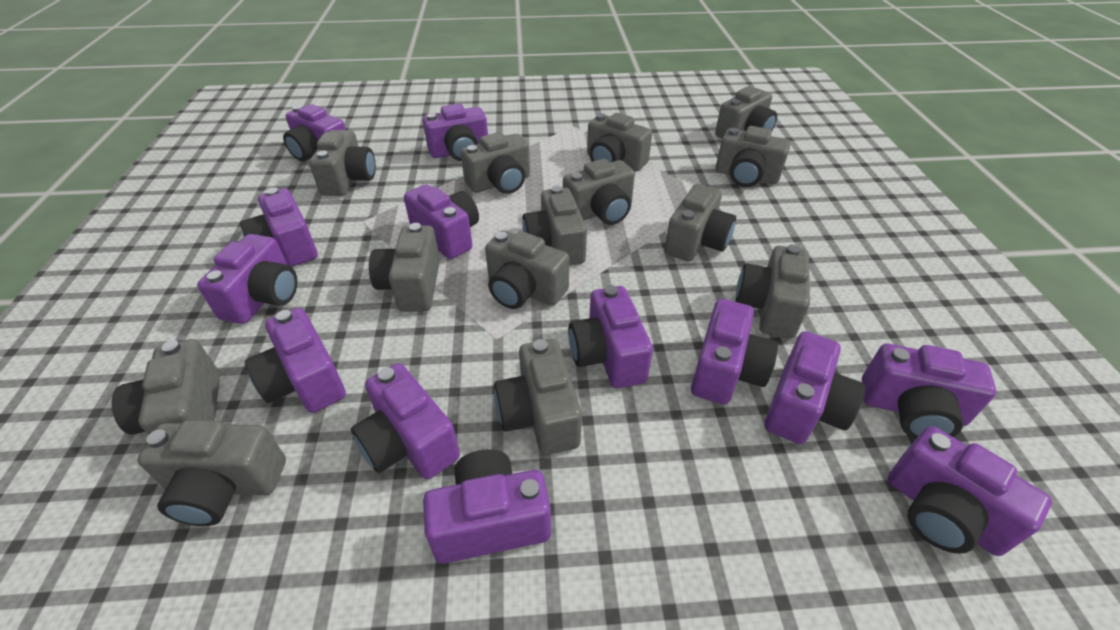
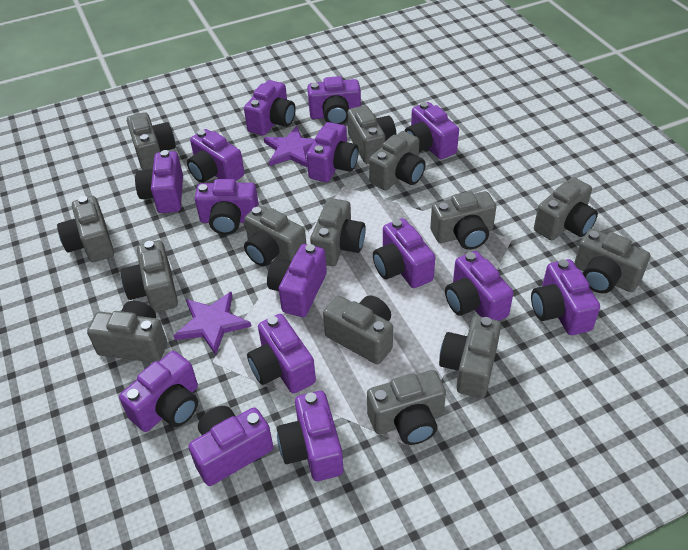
purple camera: 13 -> 15
purple star: 0 -> 2

